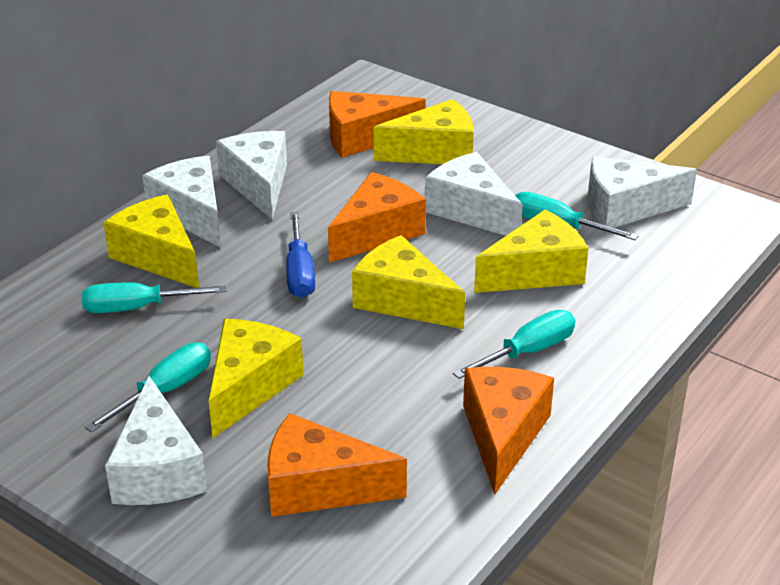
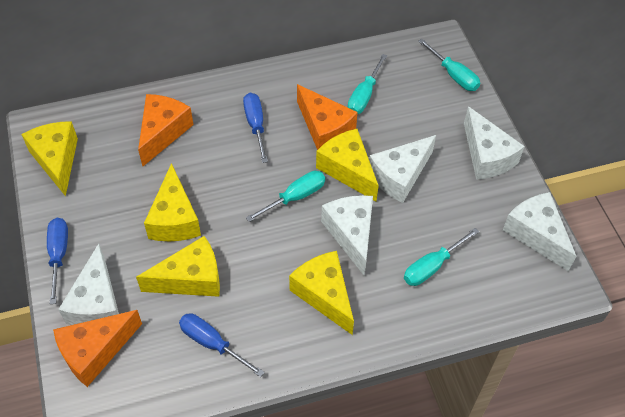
blue screwdriver: 1 -> 3
orange cheese: 4 -> 3

